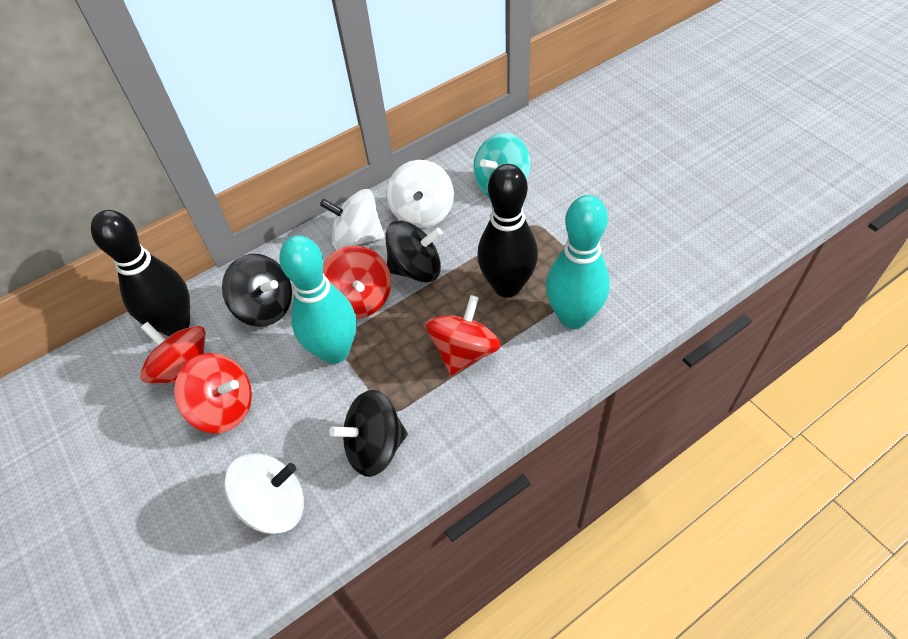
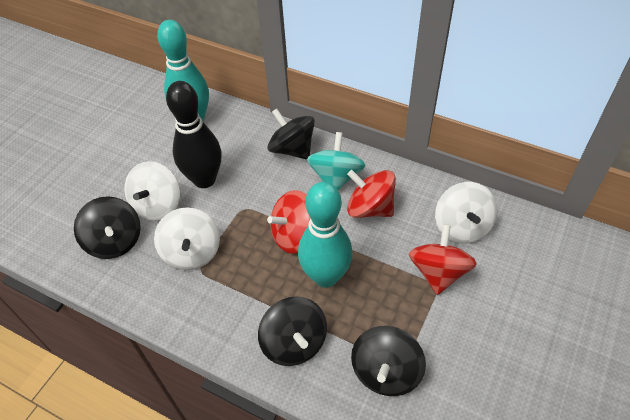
black bowling pin: 2 -> 1
black spinning top: 3 -> 4
red spinning top: 4 -> 3

